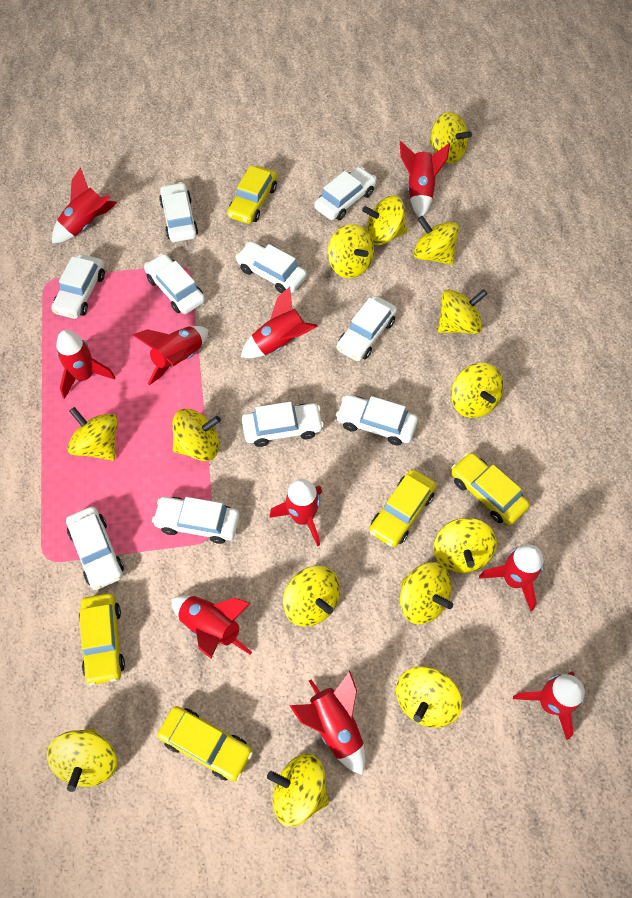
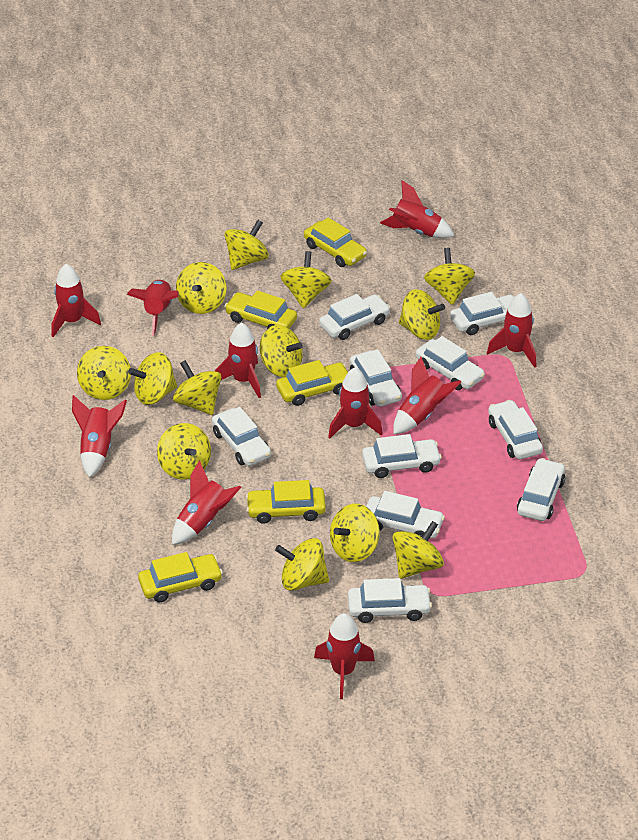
yellow spinning top: 14 -> 13

